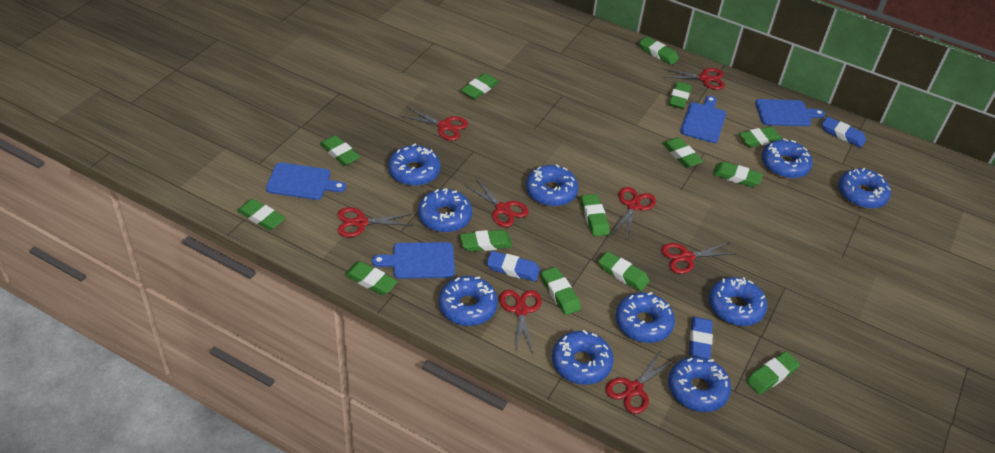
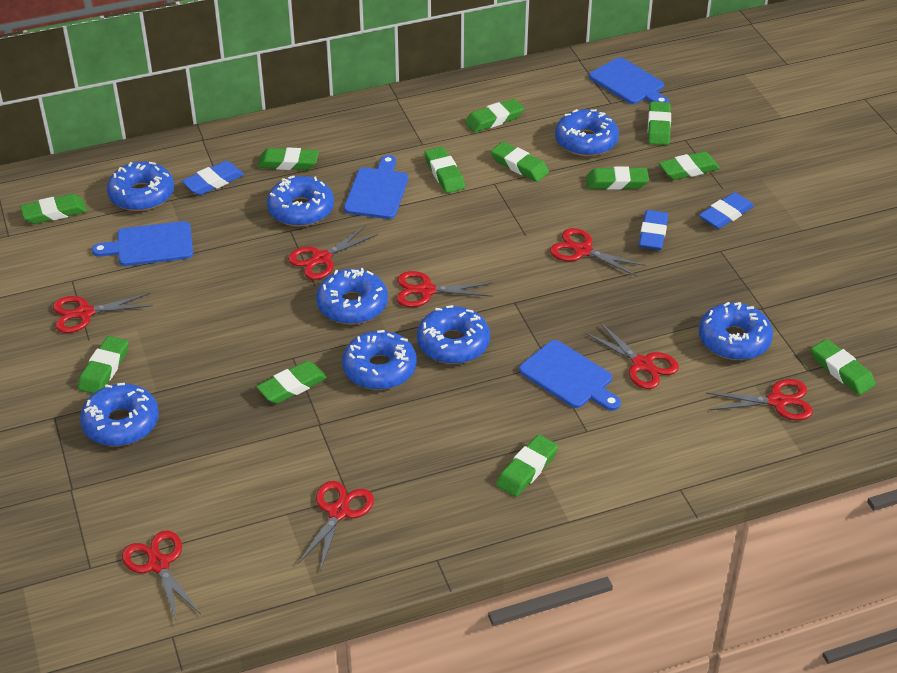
blue donut: 10 -> 8
green eraser: 14 -> 12

